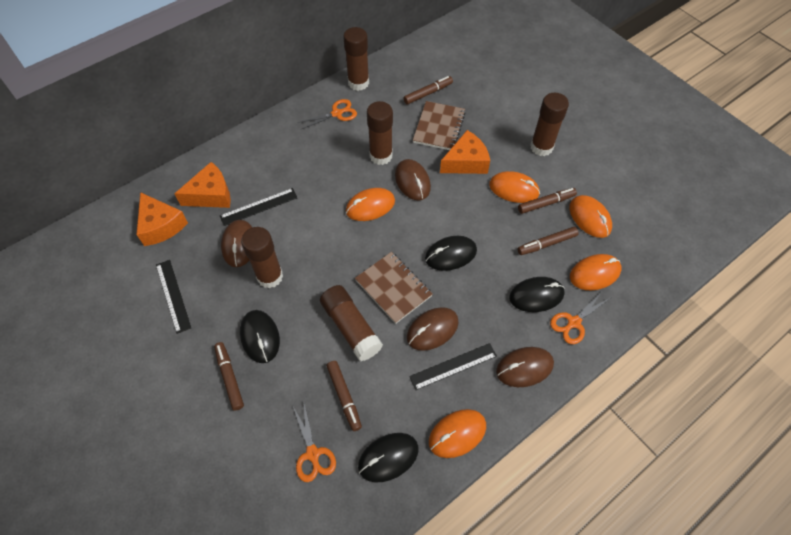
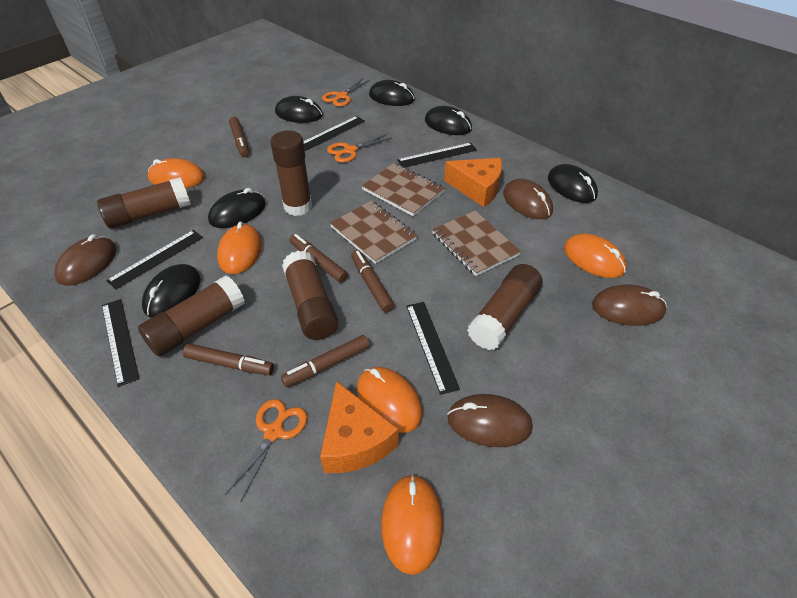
black mouse: 4 -> 6
black ruler: 3 -> 5
brown notebook: 2 -> 3
orange cheese: 3 -> 2

